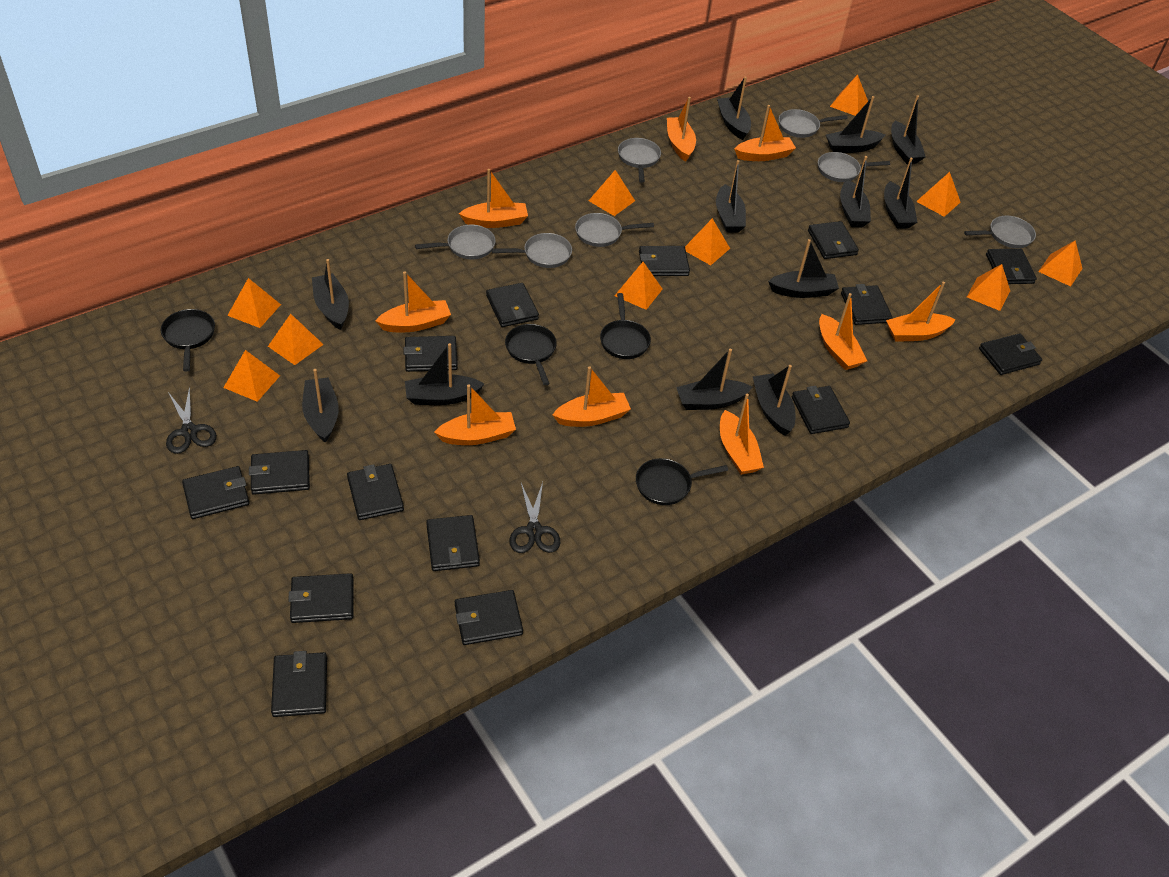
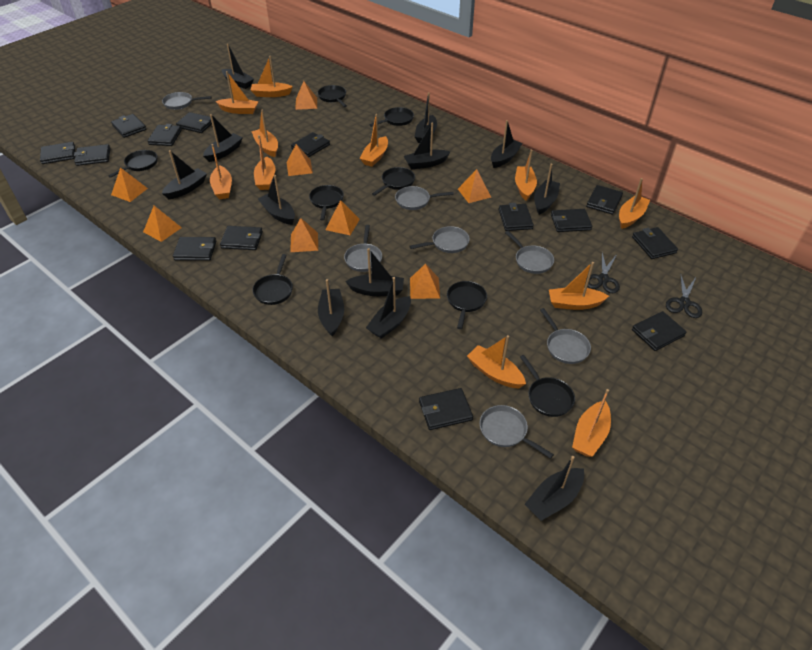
black pan: 4 -> 8
black wallet: 15 -> 14
orange boat: 9 -> 11
orange pyramid: 10 -> 8

